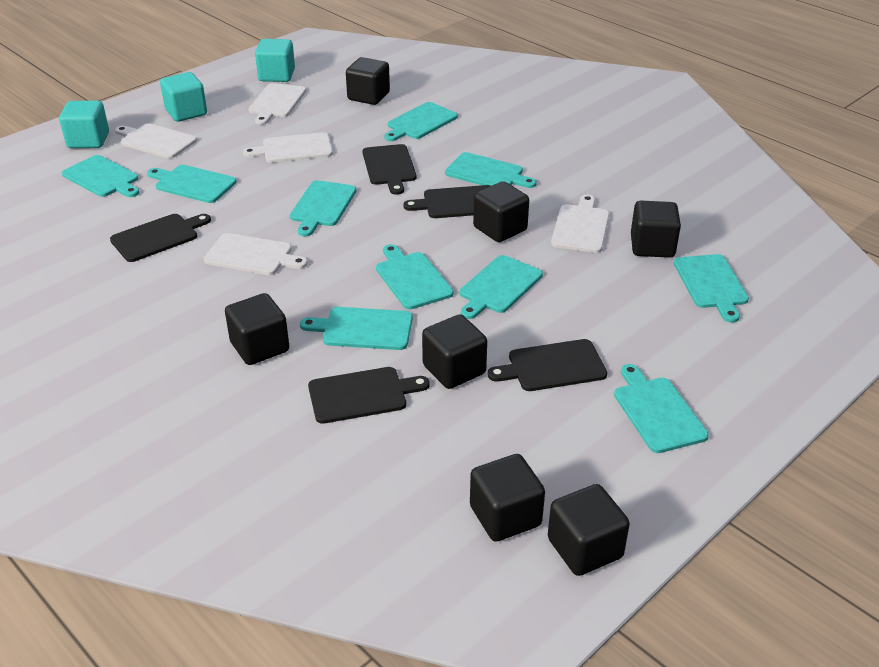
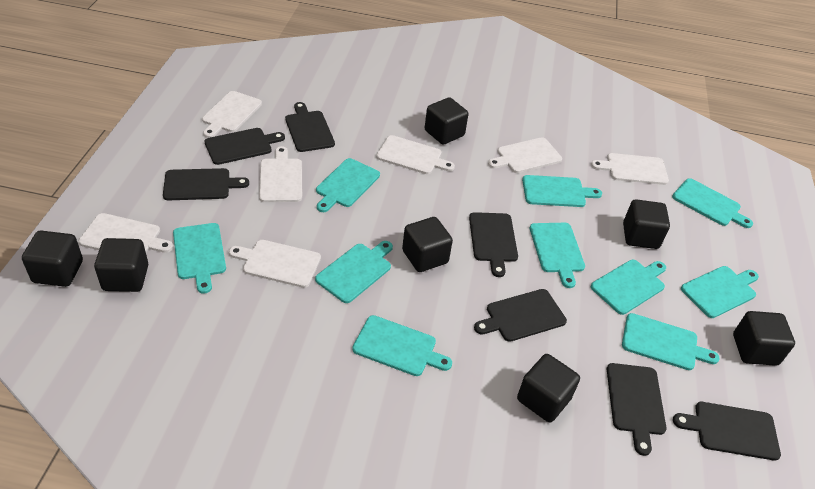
black cutting board: 5 -> 7
turquoise cube: 3 -> 0
white cutting board: 5 -> 7

